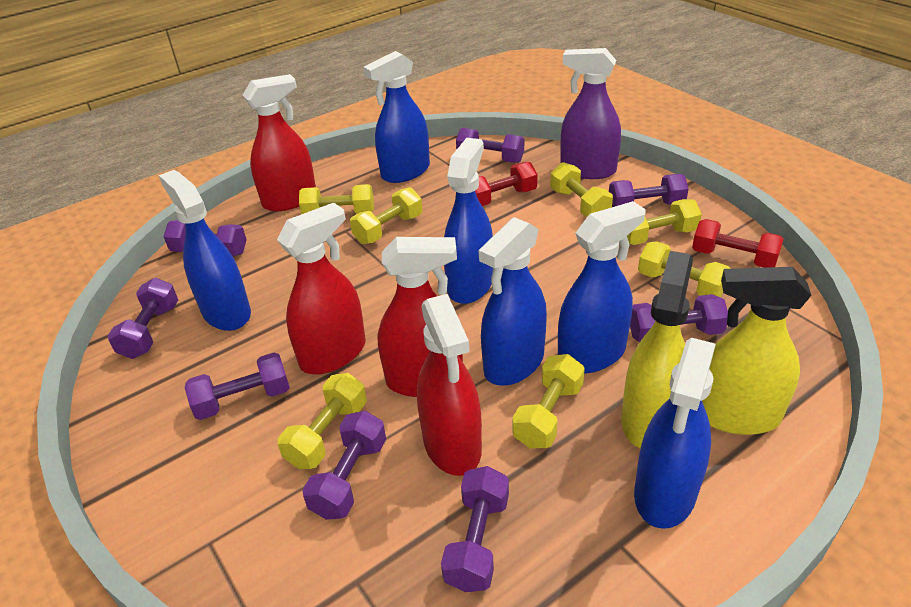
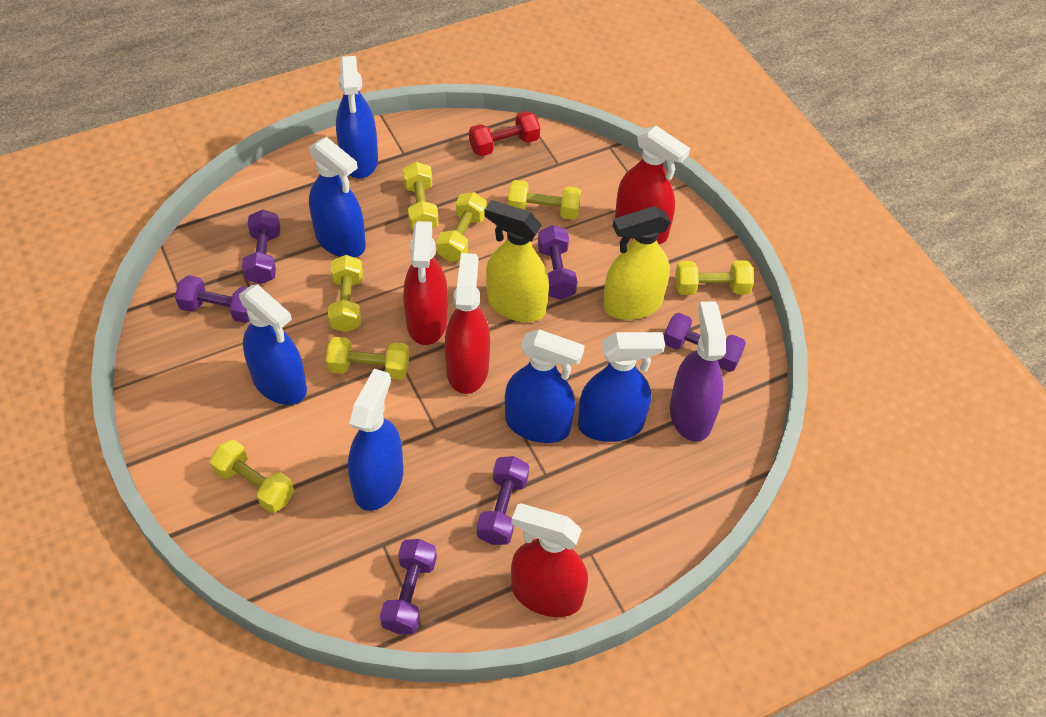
purple dumbbell: 8 -> 6
red dumbbell: 2 -> 1

